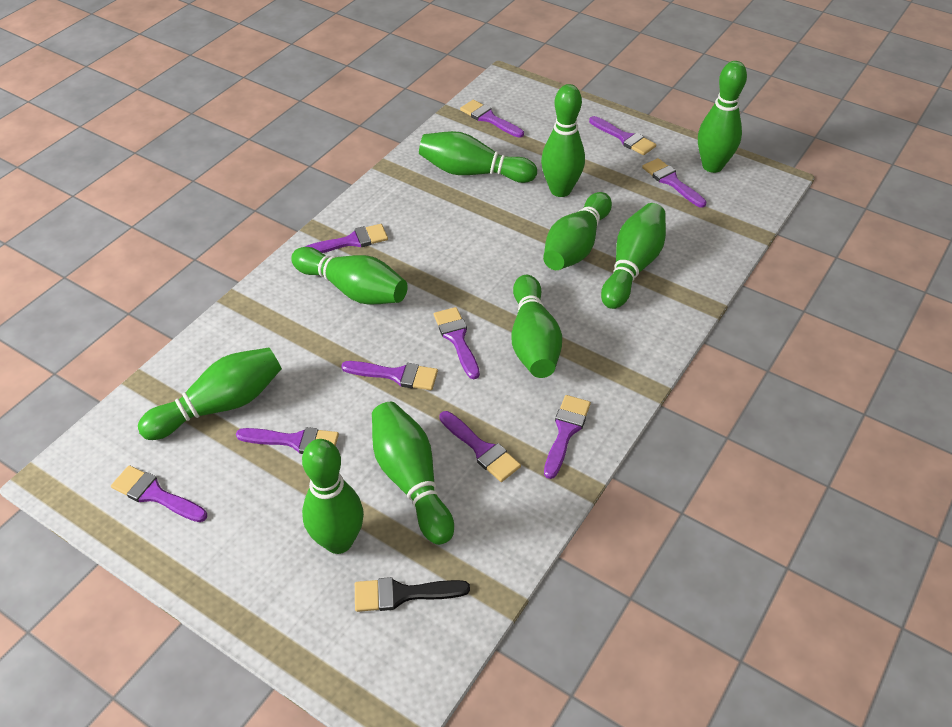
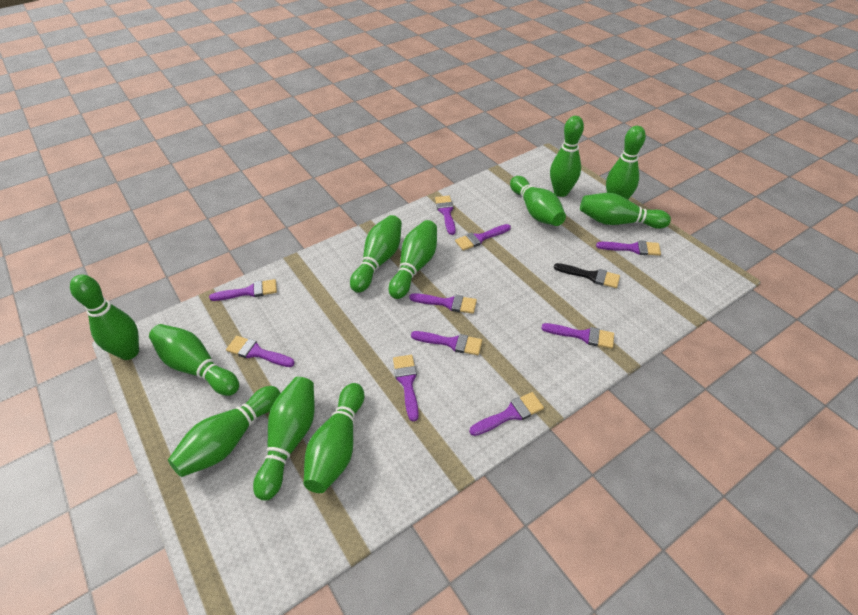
green bowling pin: 10 -> 11

